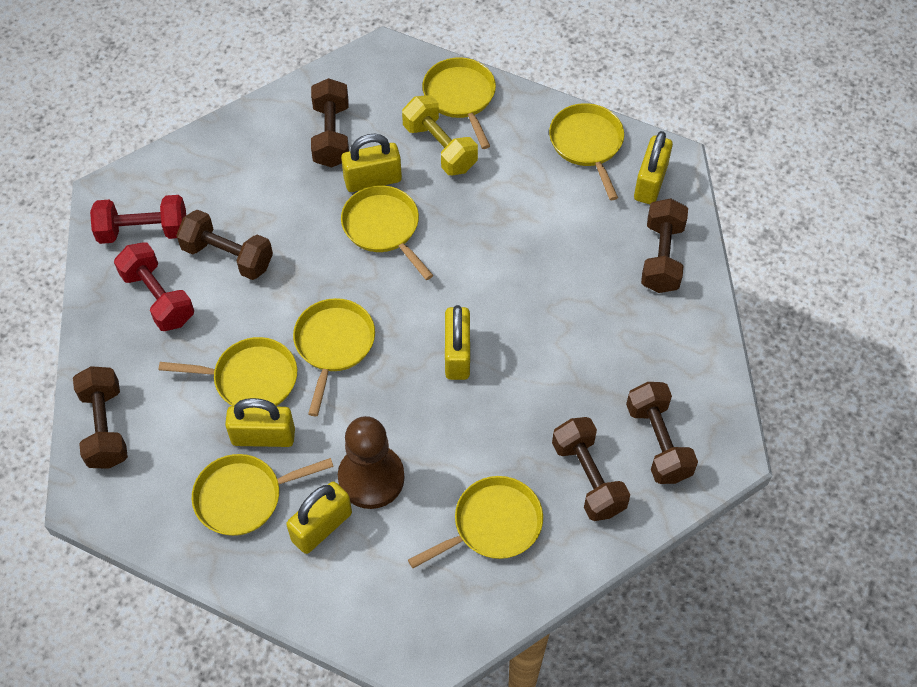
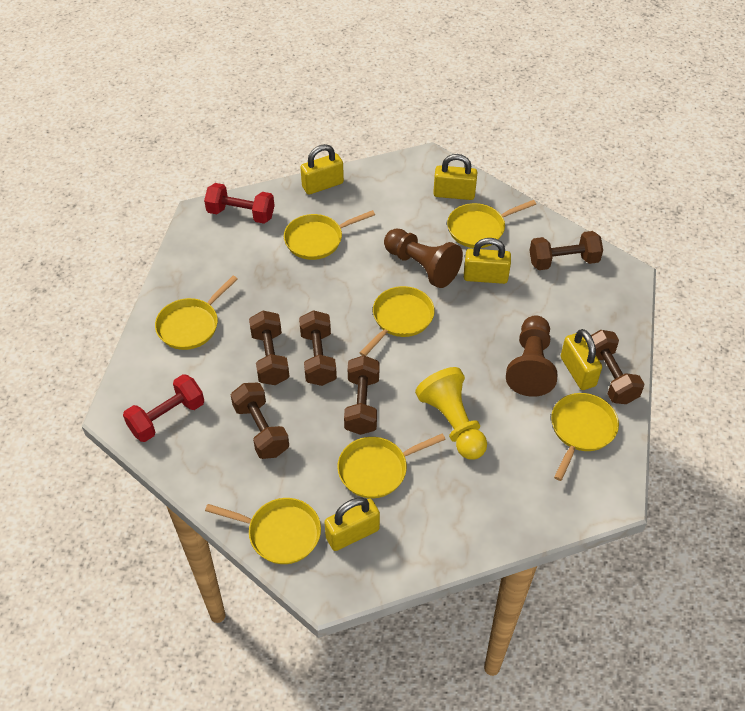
brown pawn: 1 -> 2
yellow dumbbell: 1 -> 0
yellow pawn: 0 -> 1

